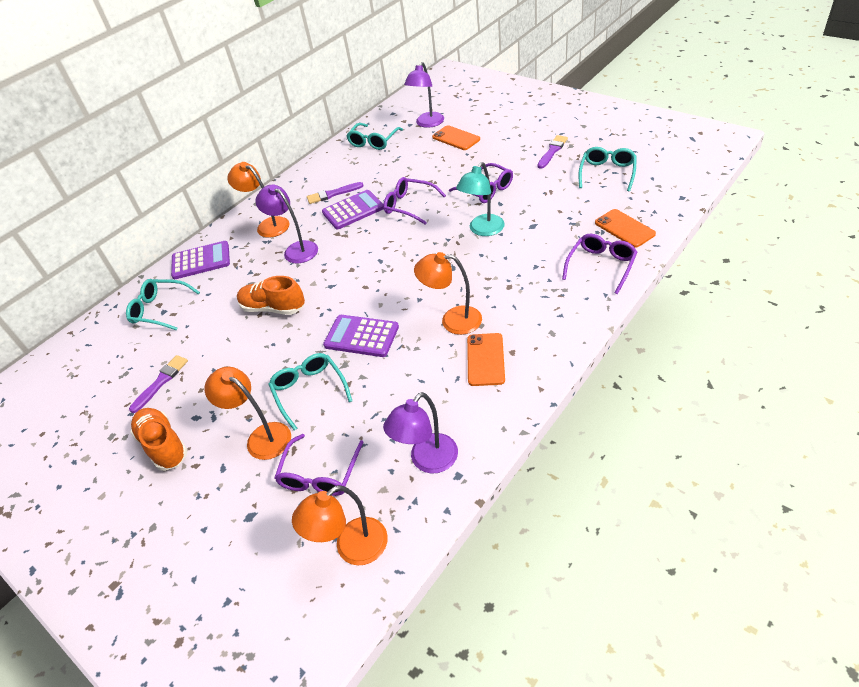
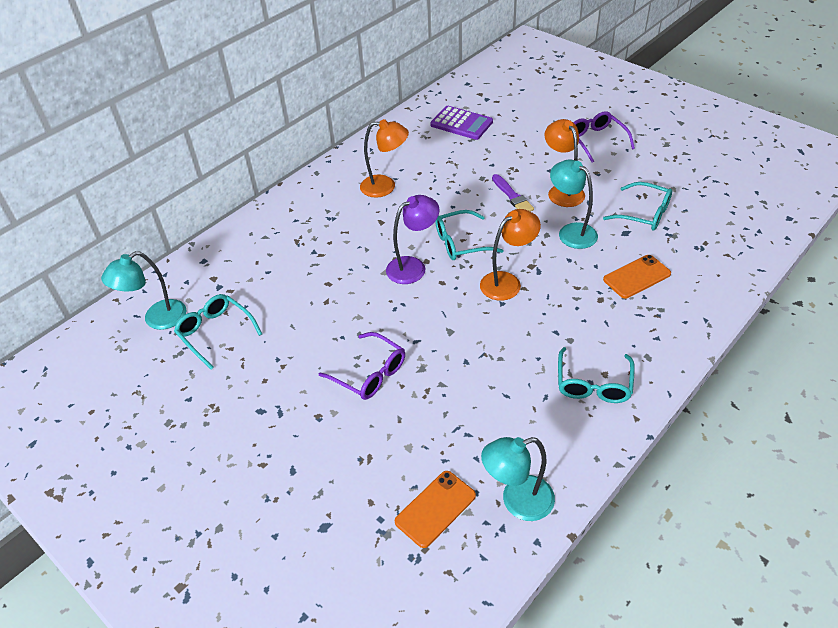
orange lamp: 4 -> 3
orange phone: 3 -> 2
orange shoe: 2 -> 0
purple brush: 3 -> 1
purple calculator: 3 -> 1
purple glasses: 4 -> 2
purple lamp: 3 -> 1
turquoise lamp: 1 -> 3

